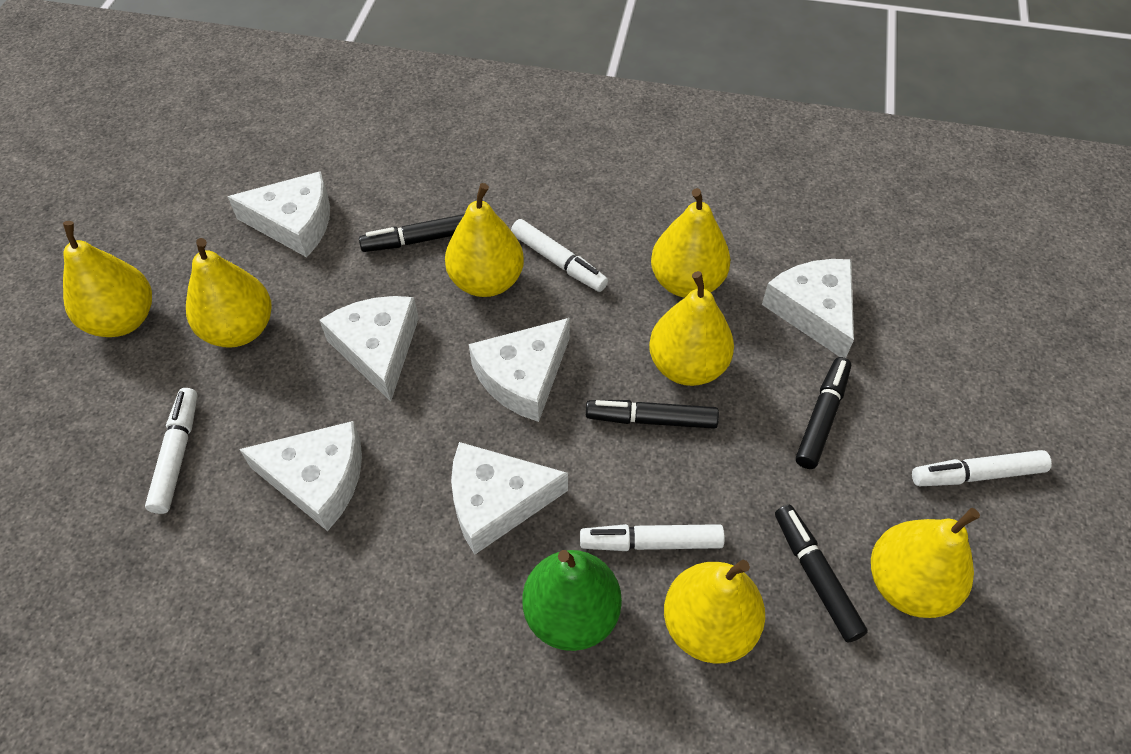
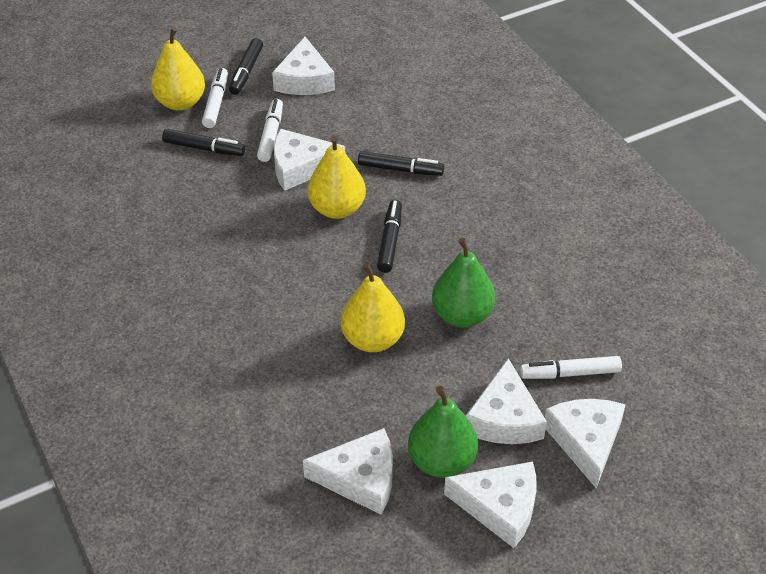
green pear: 1 -> 2
white marker: 4 -> 3
yellow pear: 7 -> 3

